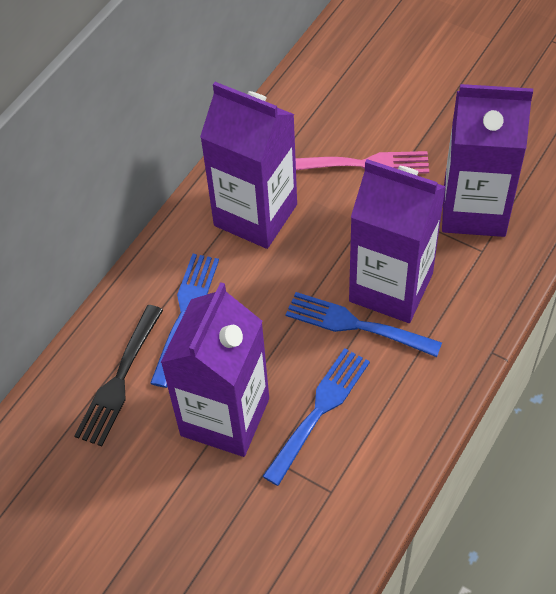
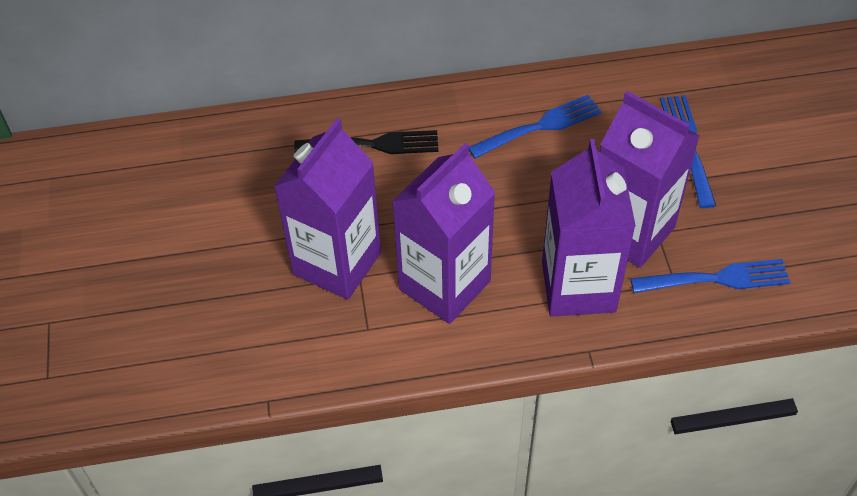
pink fork: 1 -> 0

